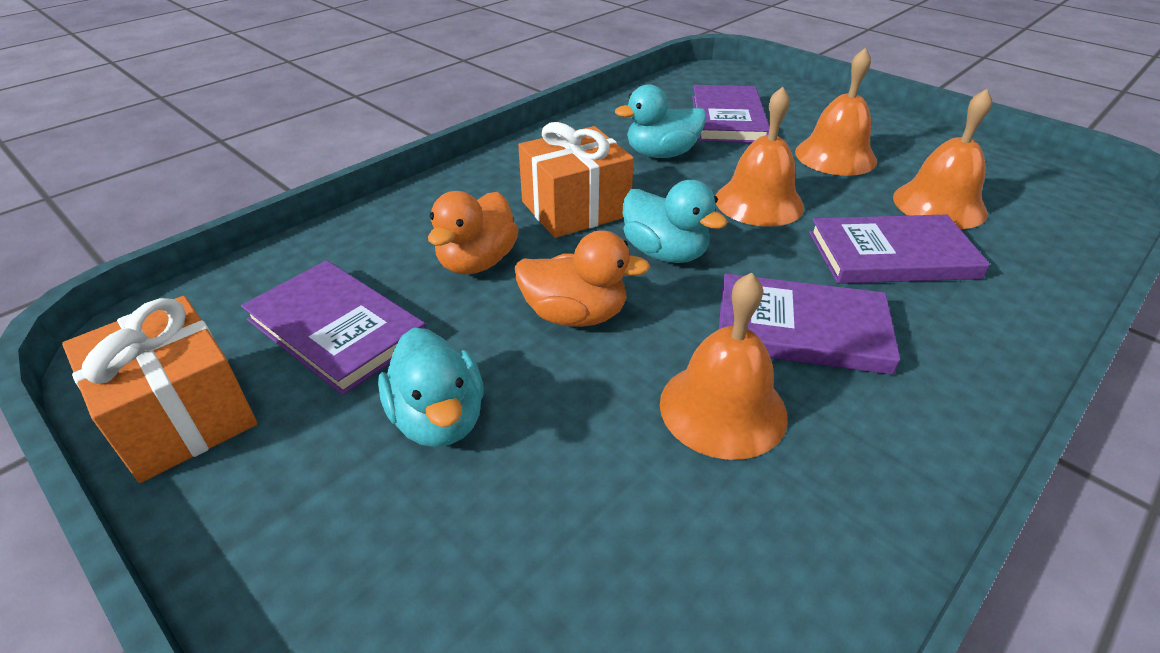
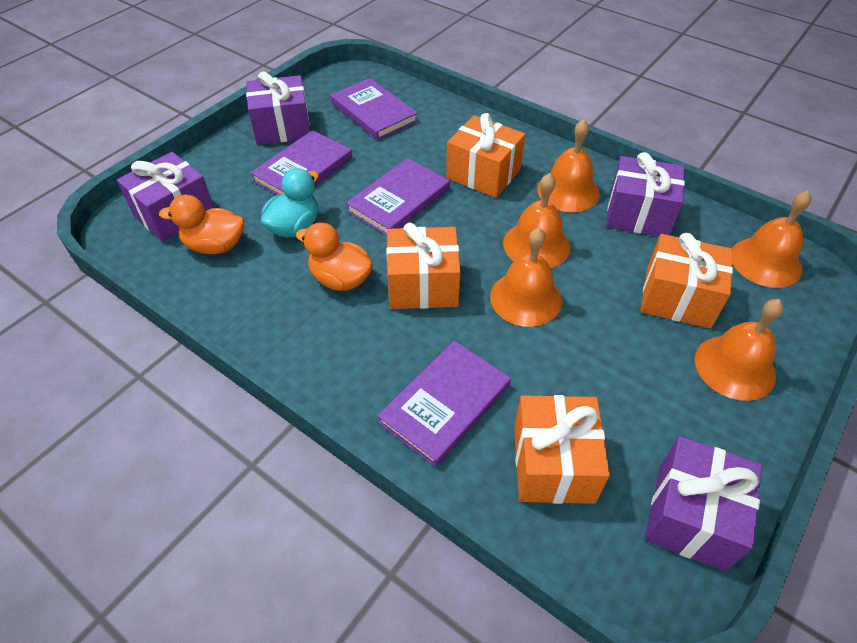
orange bell: 4 -> 5
orange gift: 2 -> 4
purple gift: 0 -> 4
turquoise duck: 3 -> 1

